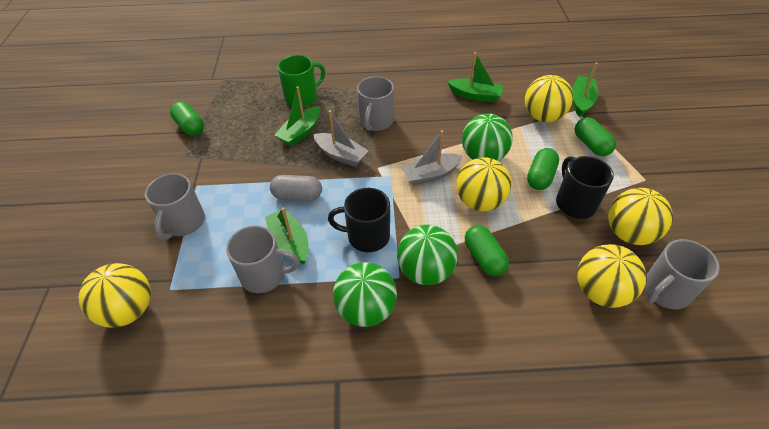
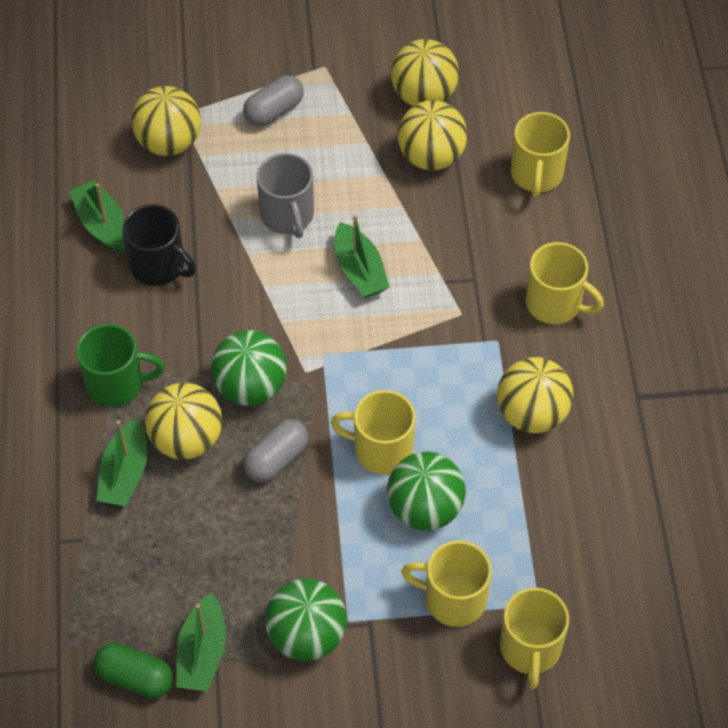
black mug: 2 -> 1
green capsule: 4 -> 1
grey boat: 2 -> 0
grey capsule: 1 -> 2
grey mug: 4 -> 1
yellow mug: 0 -> 5

